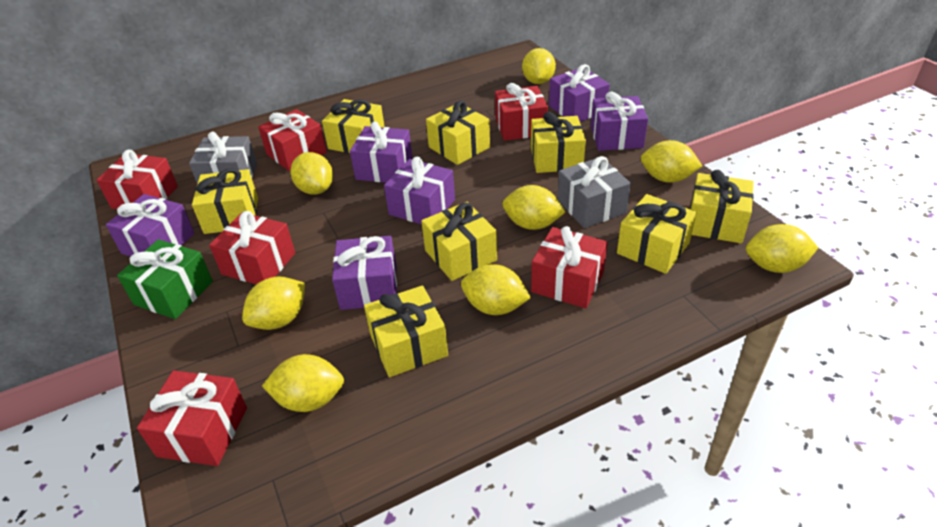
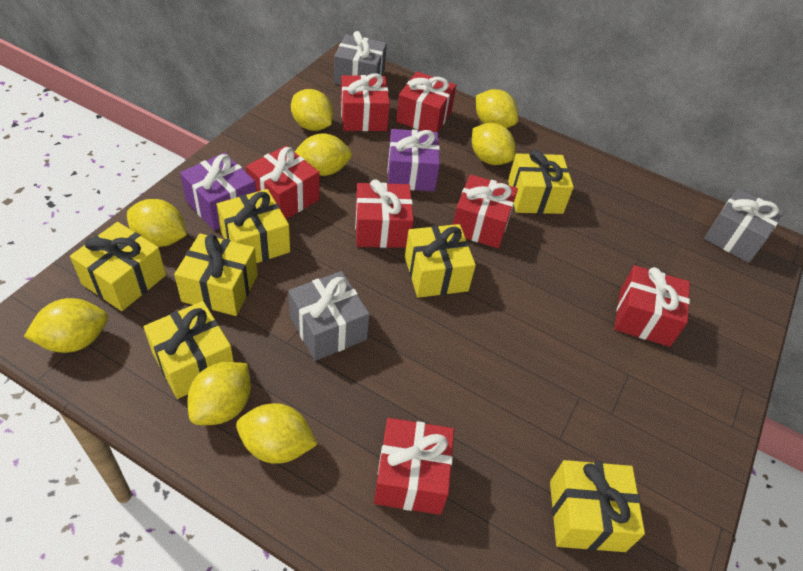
green gift: 1 -> 0
grey gift: 2 -> 3
purple gift: 6 -> 2
red gift: 6 -> 7
yellow gift: 8 -> 7

